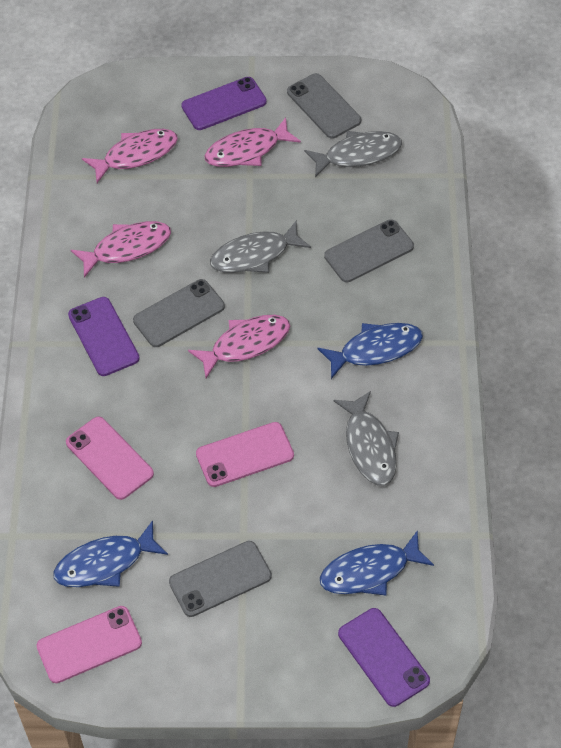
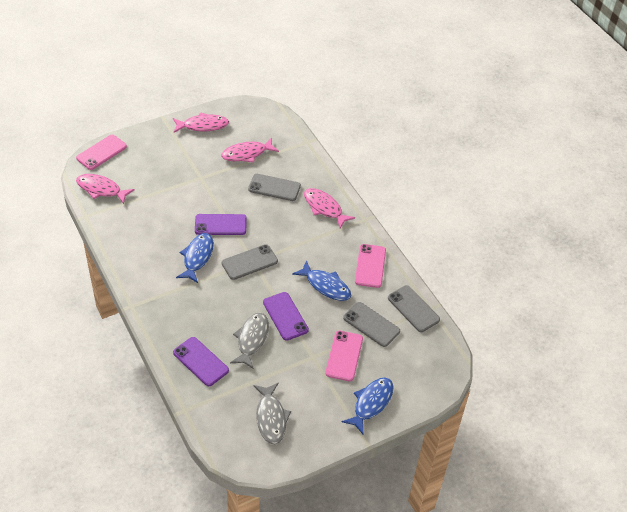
grey fish: 3 -> 2

